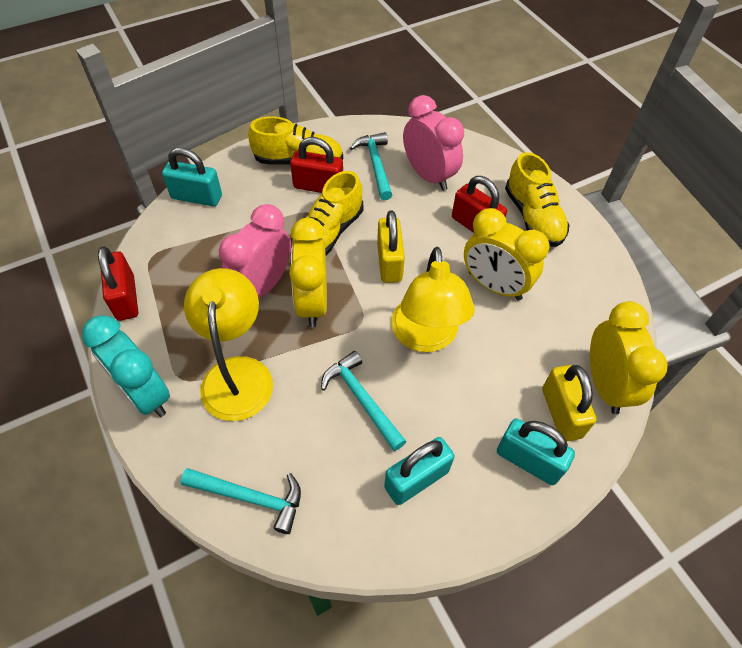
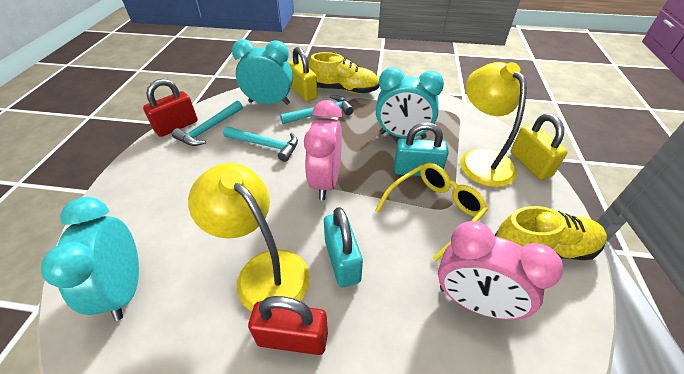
red padlock: 3 -> 2
turquoise clock: 1 -> 3
turquoise padlock: 3 -> 2
yellow clock: 3 -> 0
yellow glasses: 0 -> 1
yellow shoe: 3 -> 2

